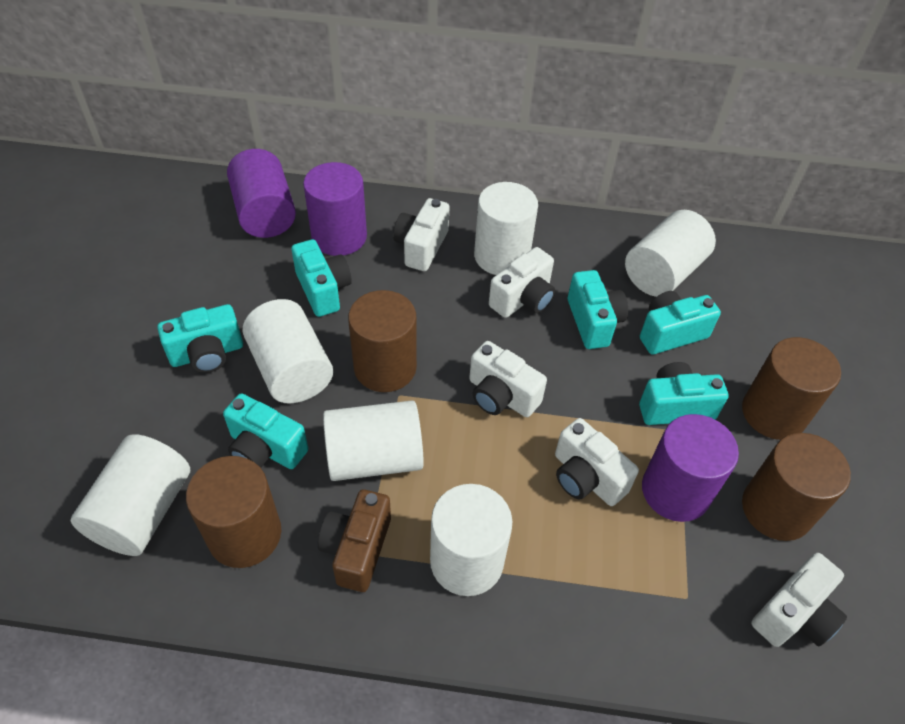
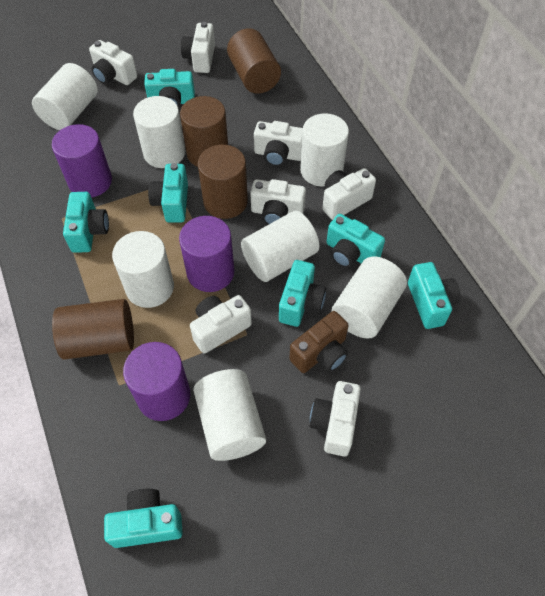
turquoise camera: 6 -> 7
white camera: 5 -> 7
white cylinder: 6 -> 7

